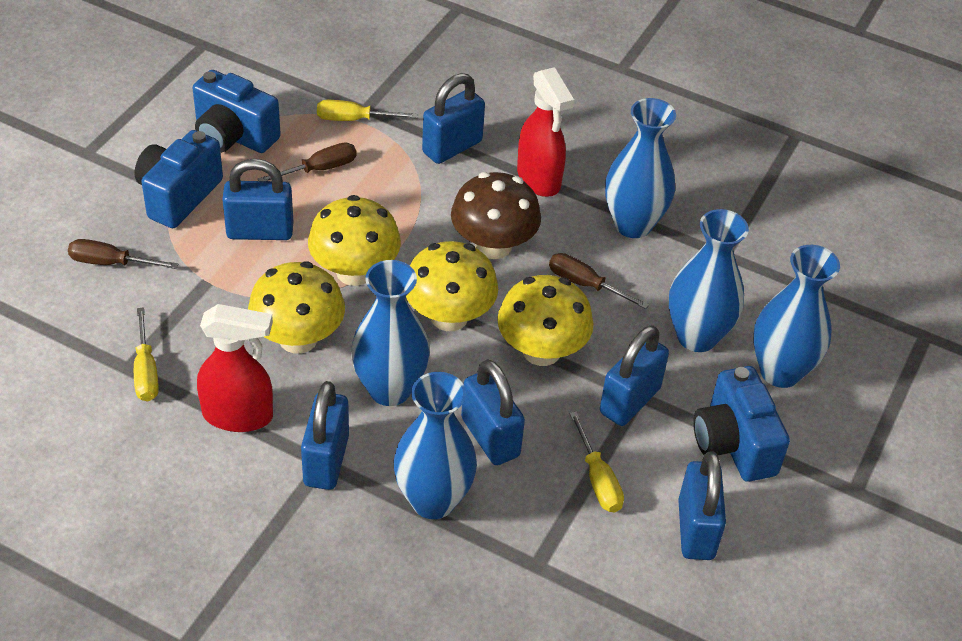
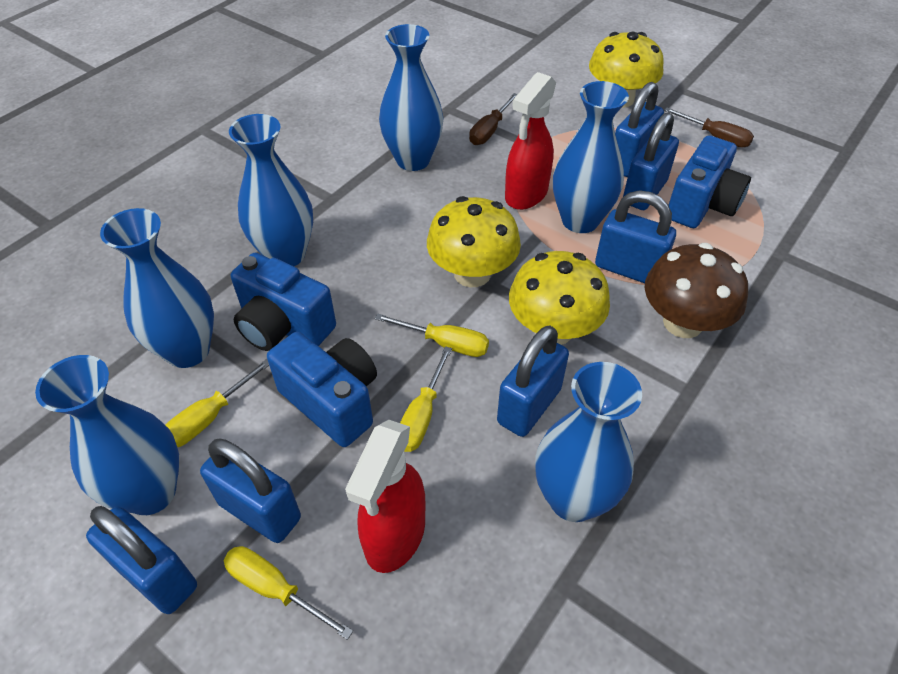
blue vase: 5 -> 6
brown screwdriver: 3 -> 2
yellow mushroom: 4 -> 3
yellow screwdriver: 3 -> 4

